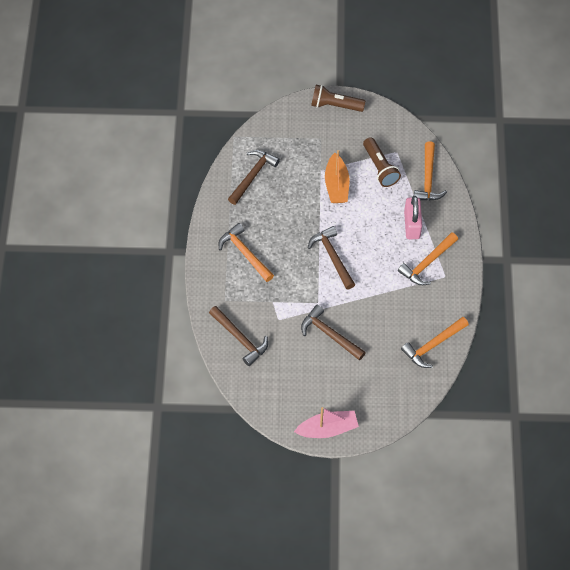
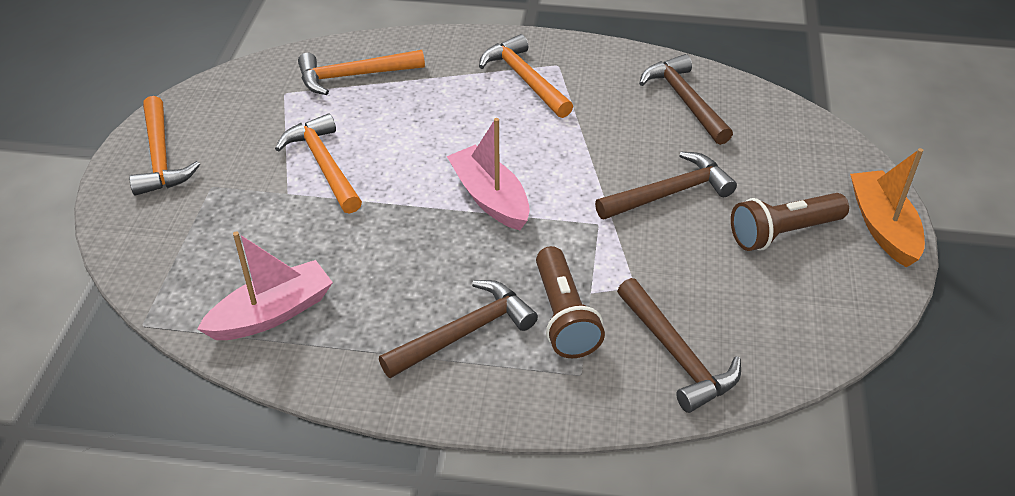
pink boat: 1 -> 2
pink padlock: 1 -> 0

